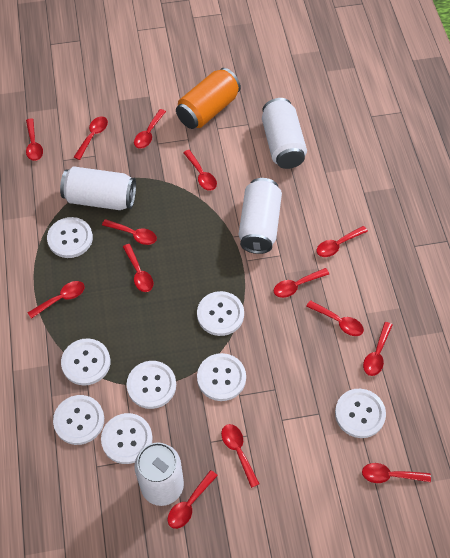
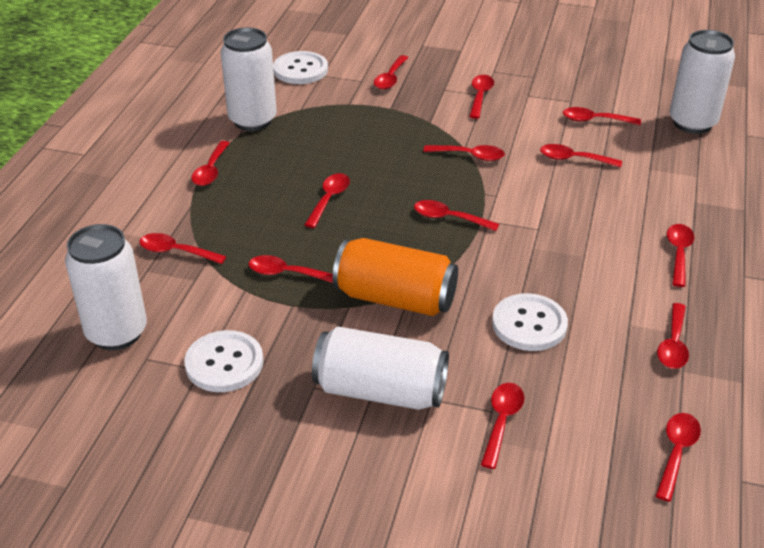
white button: 8 -> 3

